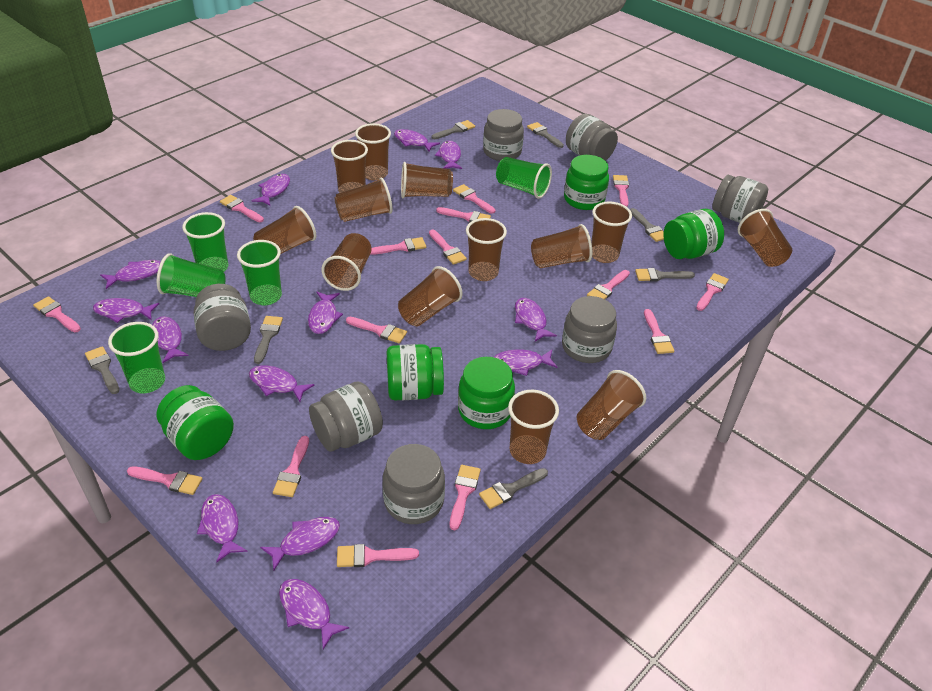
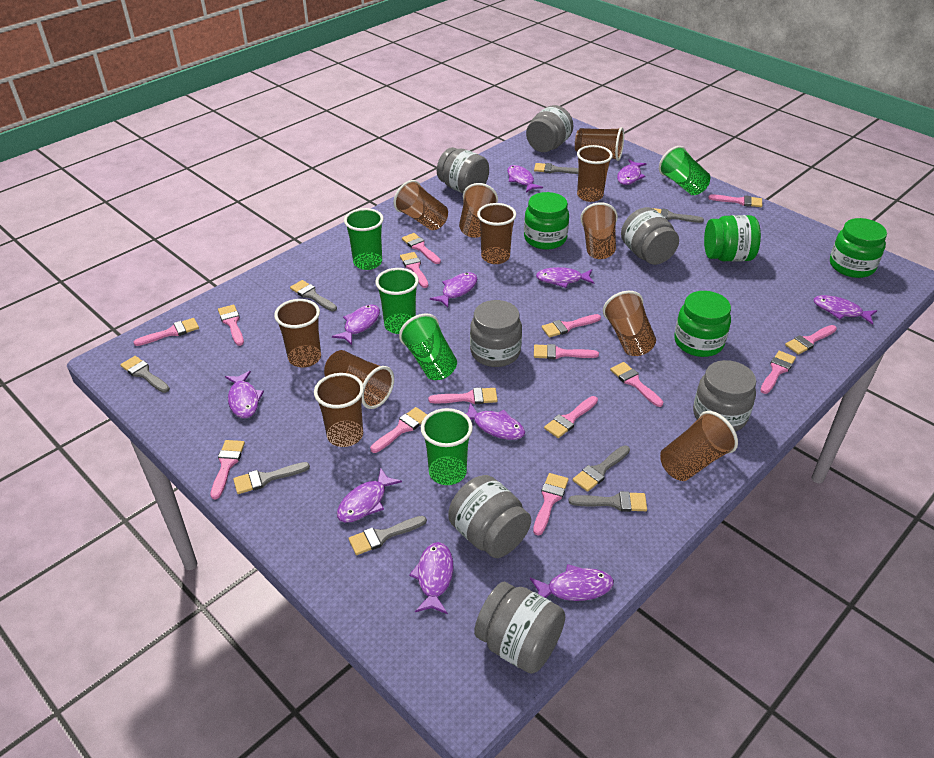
brown cup: 13 -> 11
green jar: 5 -> 4
grey brush: 7 -> 8
purple fish: 13 -> 11

